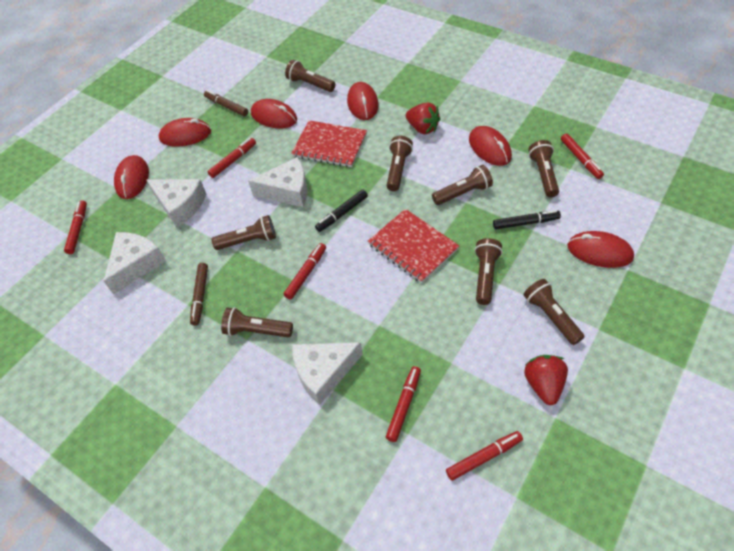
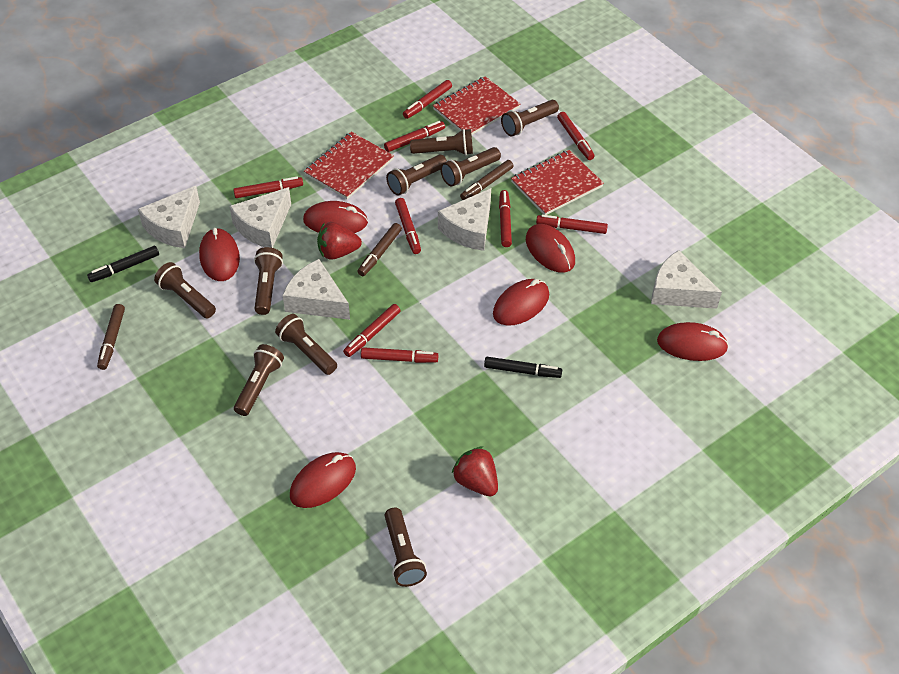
brown flashlight: 8 -> 9
brown marker: 2 -> 3
red marker: 6 -> 9
red notebook: 2 -> 3
white cheese: 4 -> 5

